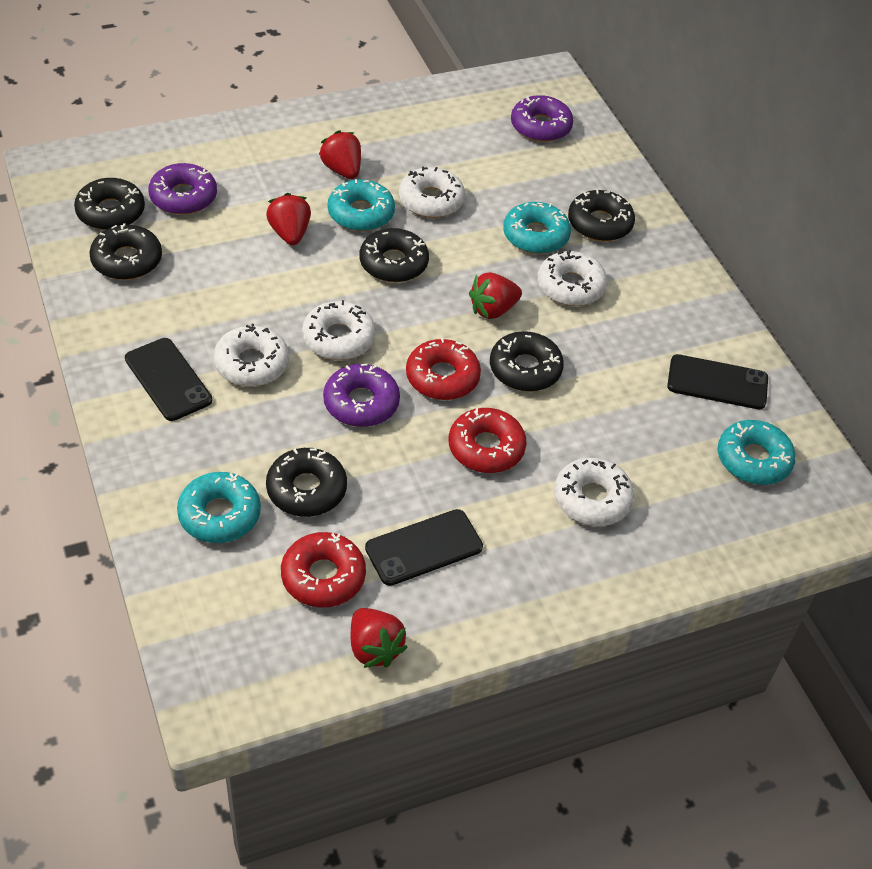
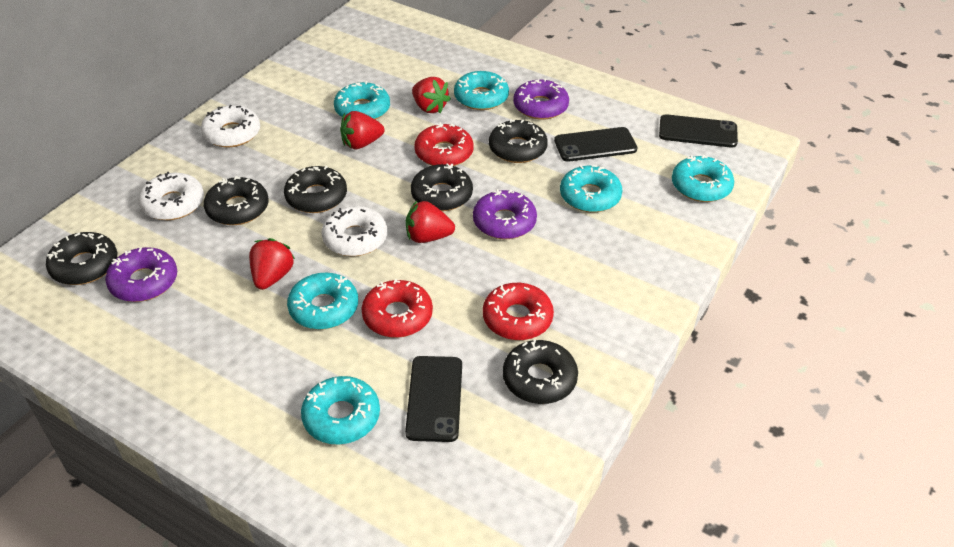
turquoise donut: 4 -> 6
white donut: 5 -> 3

